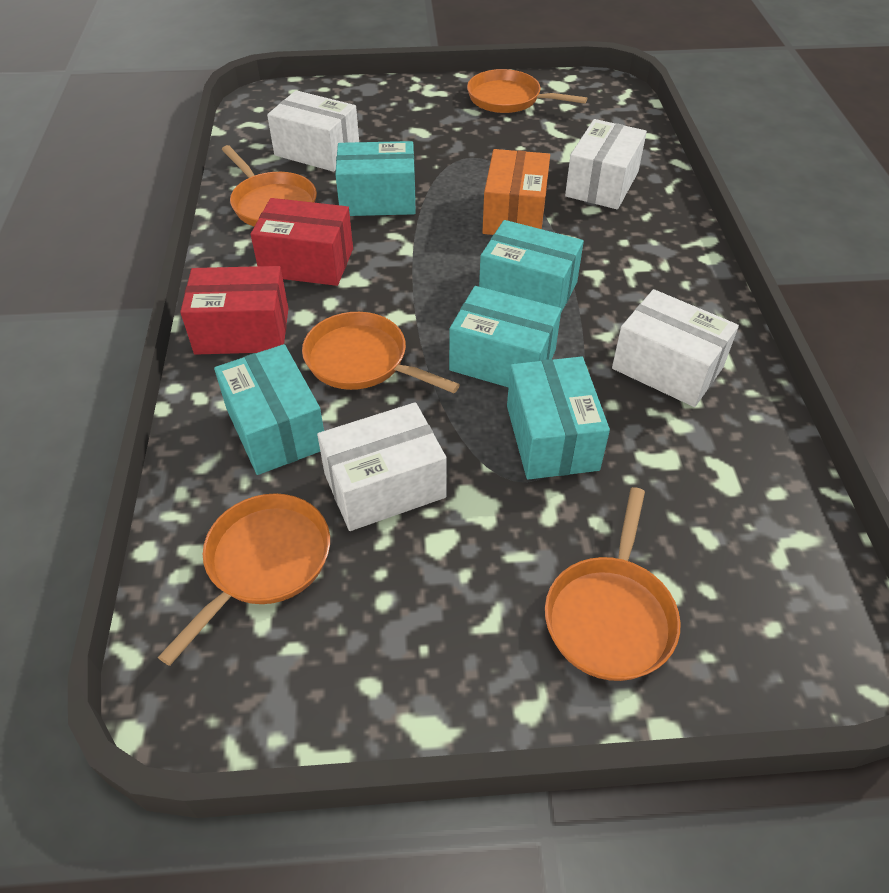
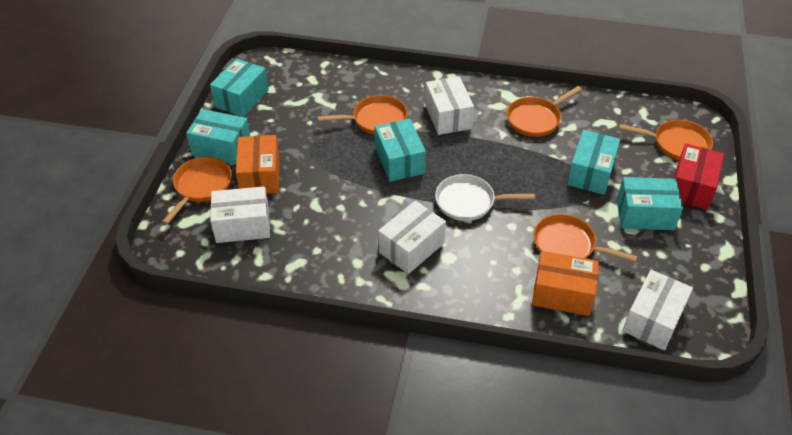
orange box: 1 -> 2
red box: 2 -> 1
white pan: 0 -> 1

